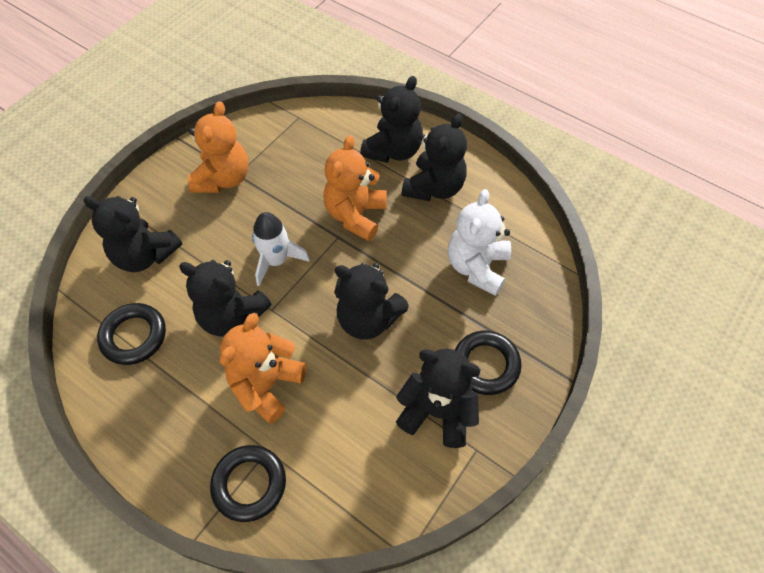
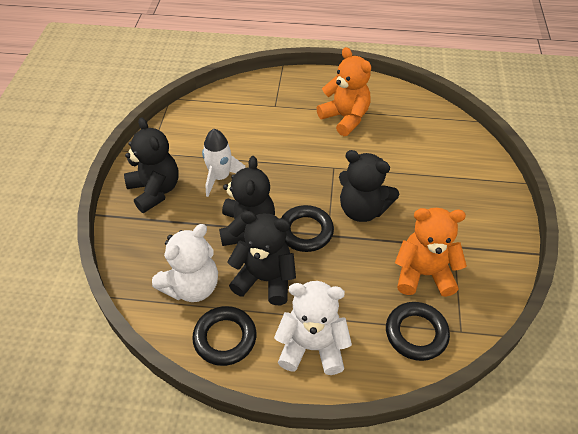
black teddy bear: 6 -> 4
orange teddy bear: 3 -> 2
white teddy bear: 1 -> 2

